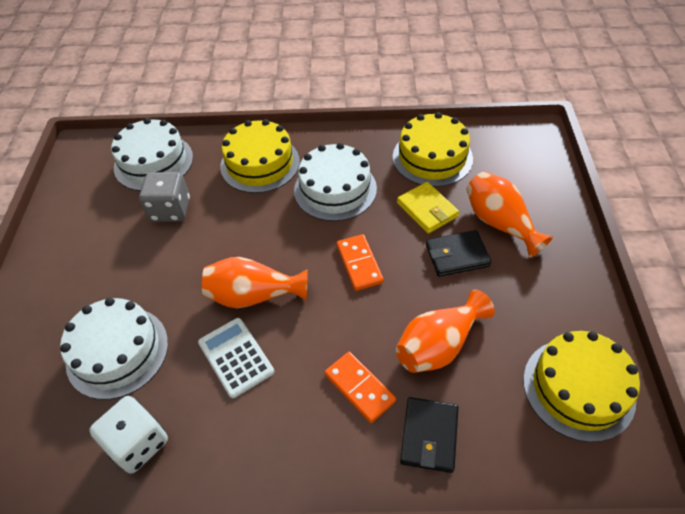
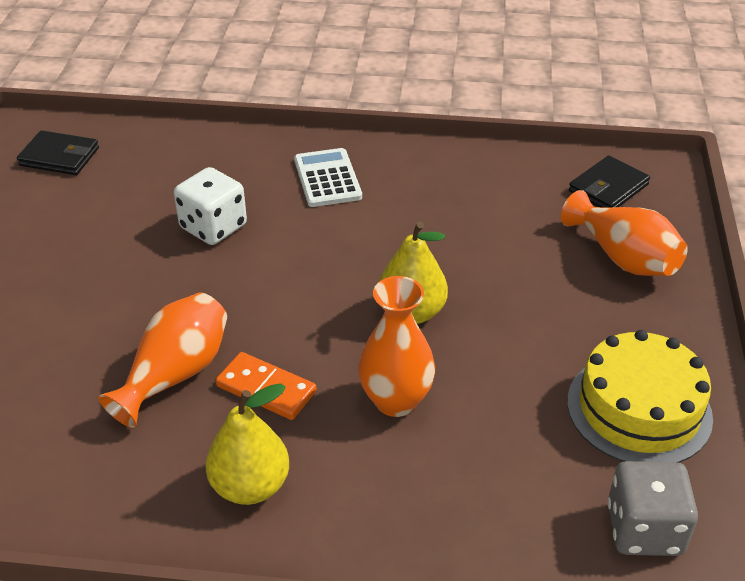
orange domino: 2 -> 1
white cake: 3 -> 0
yellow cake: 3 -> 1
yellow pear: 0 -> 2
yellow wallet: 1 -> 0

